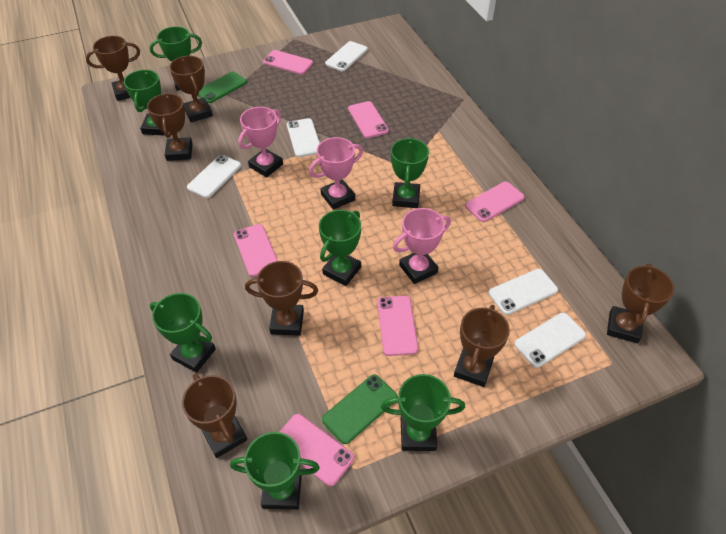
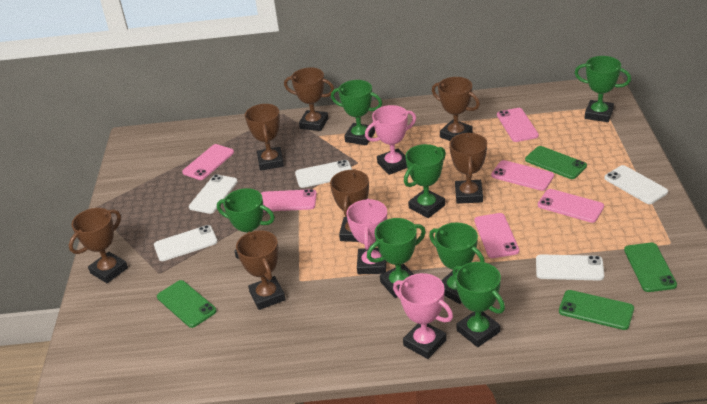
green phone: 2 -> 4

